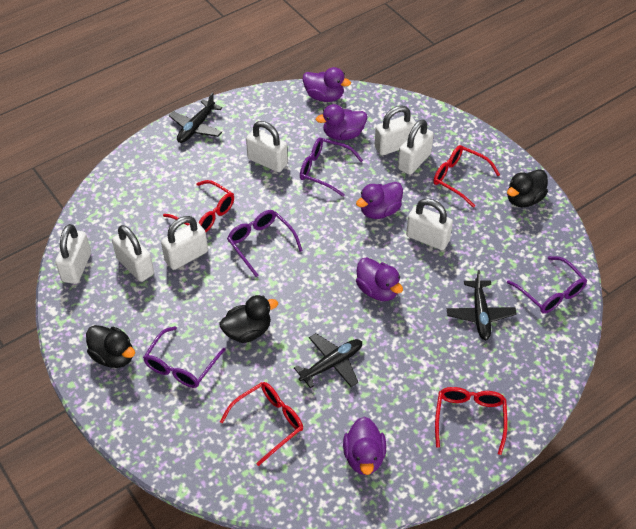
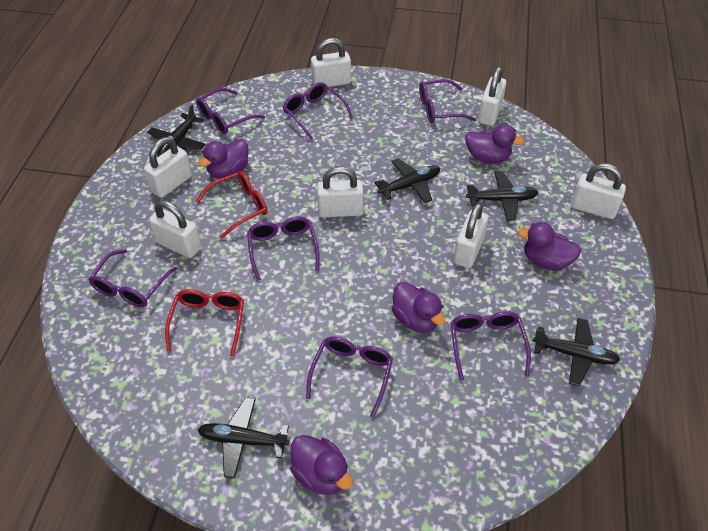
black duck: 3 -> 0
black plane: 3 -> 5
purple glasses: 4 -> 7
red glasses: 4 -> 2

